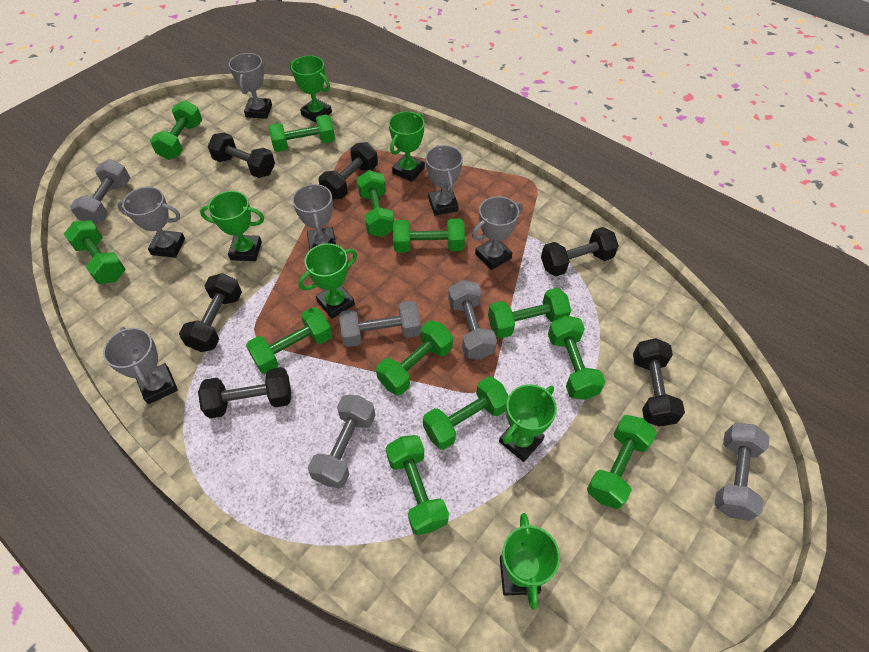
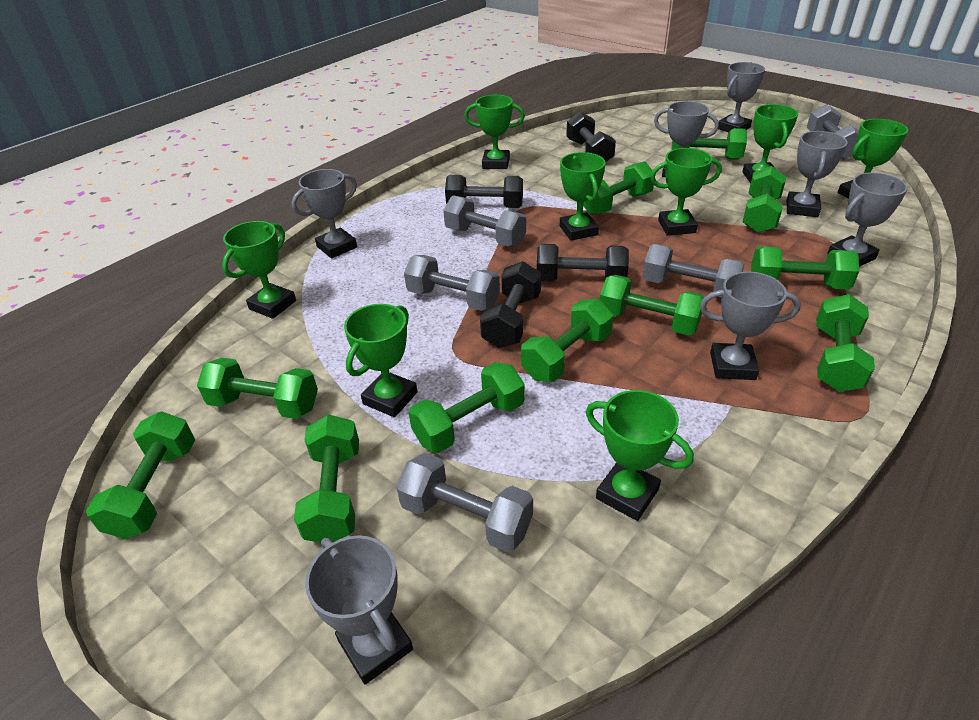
black dumbbell: 6 -> 4
green dumbbell: 12 -> 11
green trophy: 6 -> 8
grey trophy: 6 -> 7

